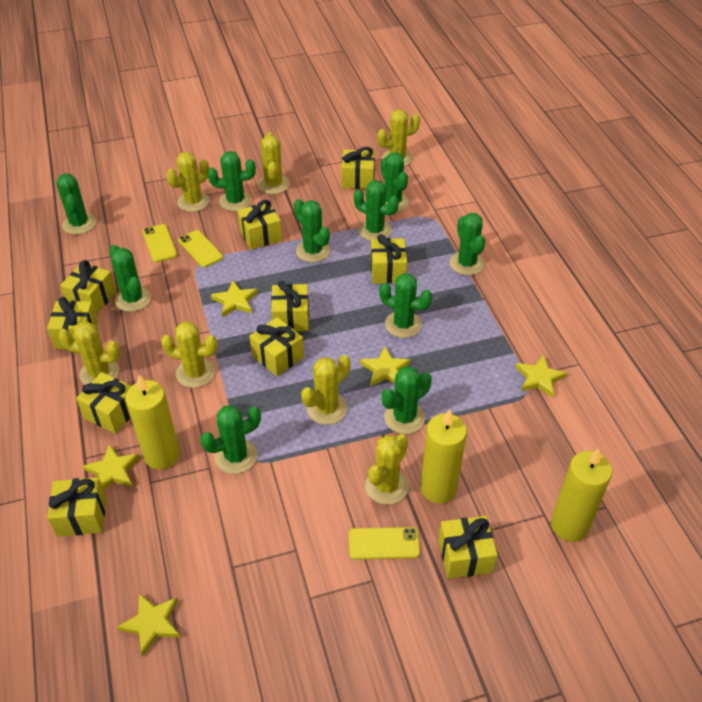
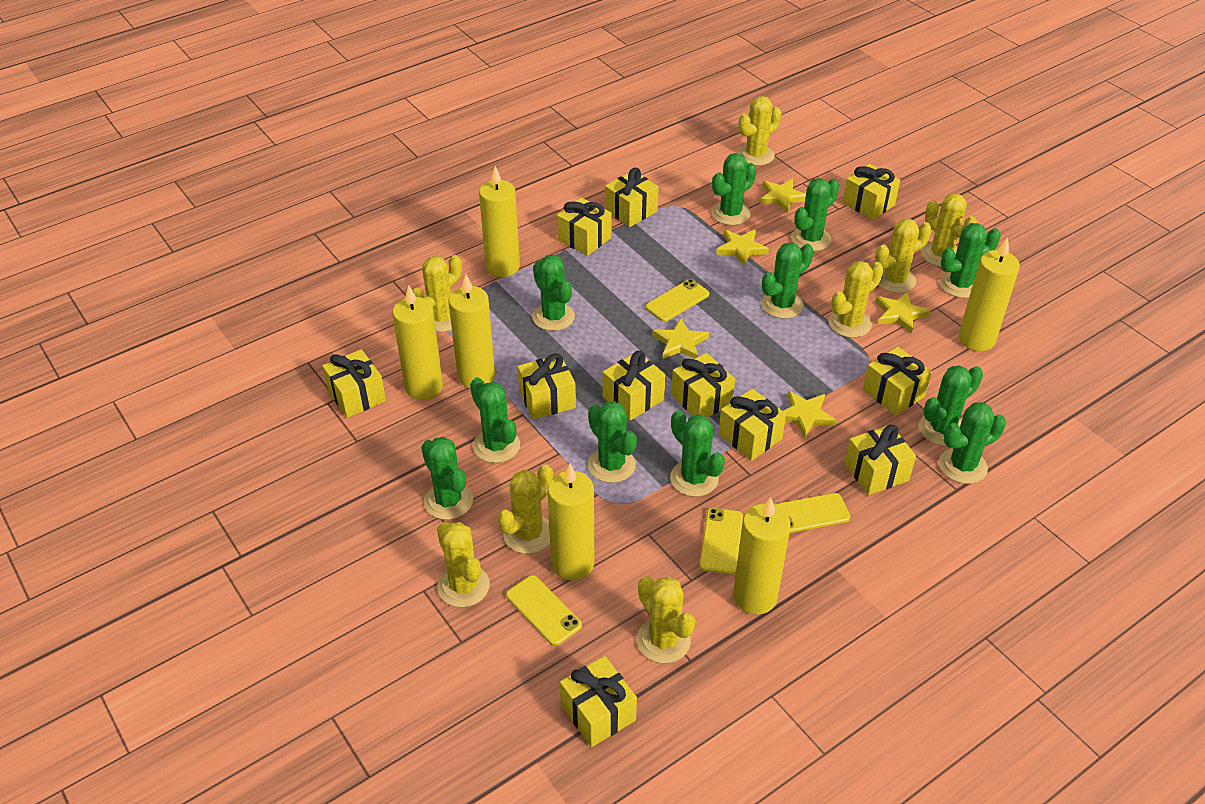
green cactus: 10 -> 11
yellow cactus: 7 -> 8
yellow candle: 3 -> 6
yellow gift: 10 -> 11
yellow phone: 3 -> 4

